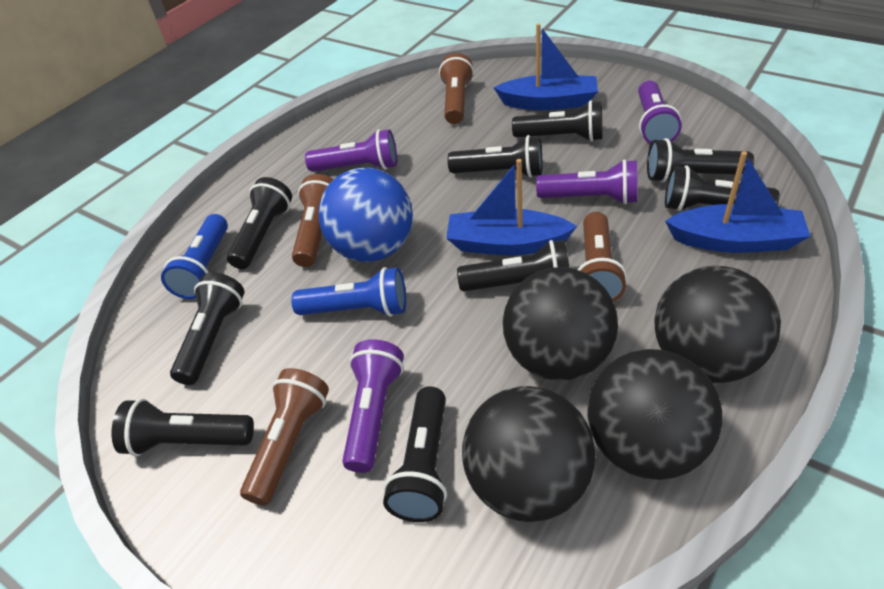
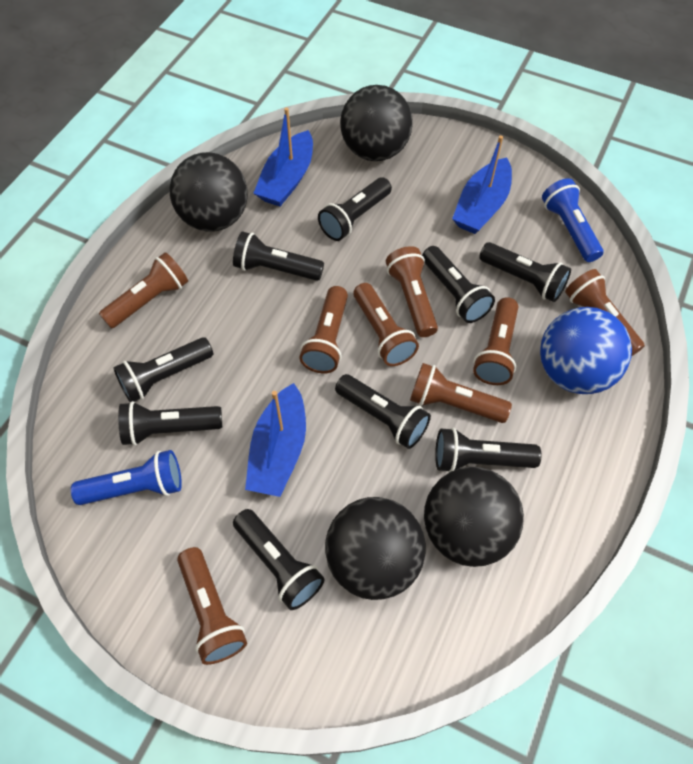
brown flashlight: 4 -> 8
purple flashlight: 4 -> 0

